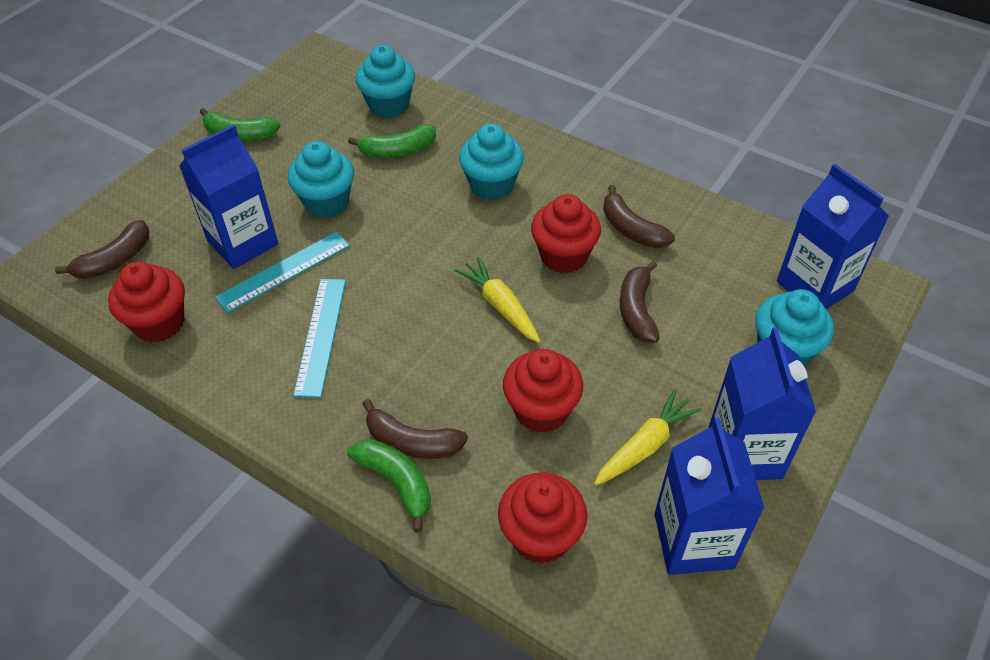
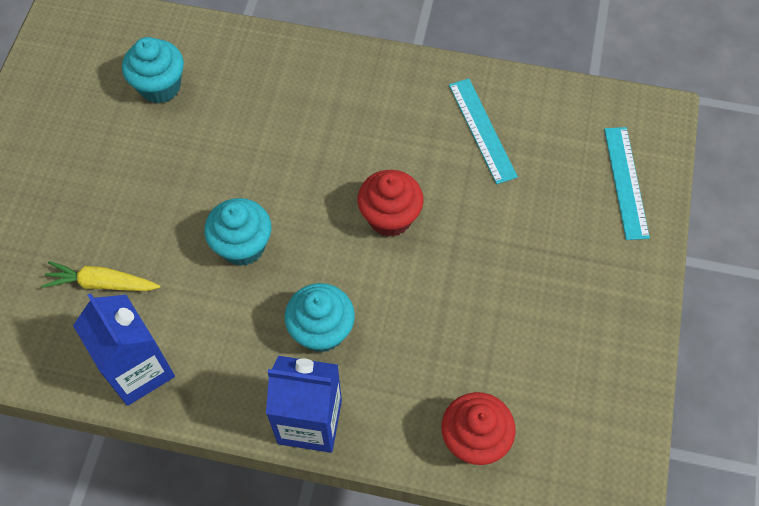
blue carton: 4 -> 2
brown banana: 4 -> 0
green banana: 3 -> 0
red cupcake: 4 -> 2
turquoise cupcake: 4 -> 3
yellow carrot: 2 -> 1

